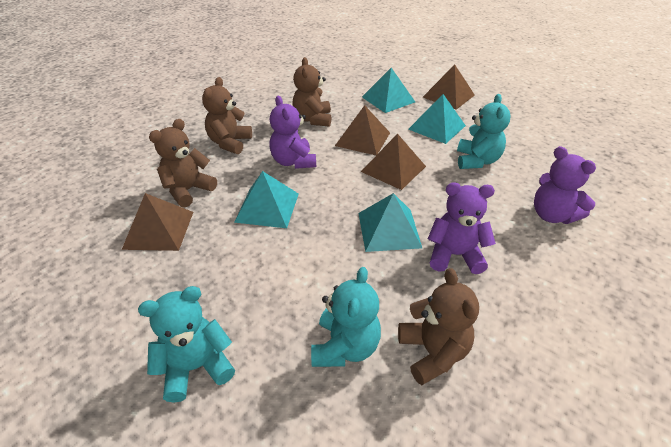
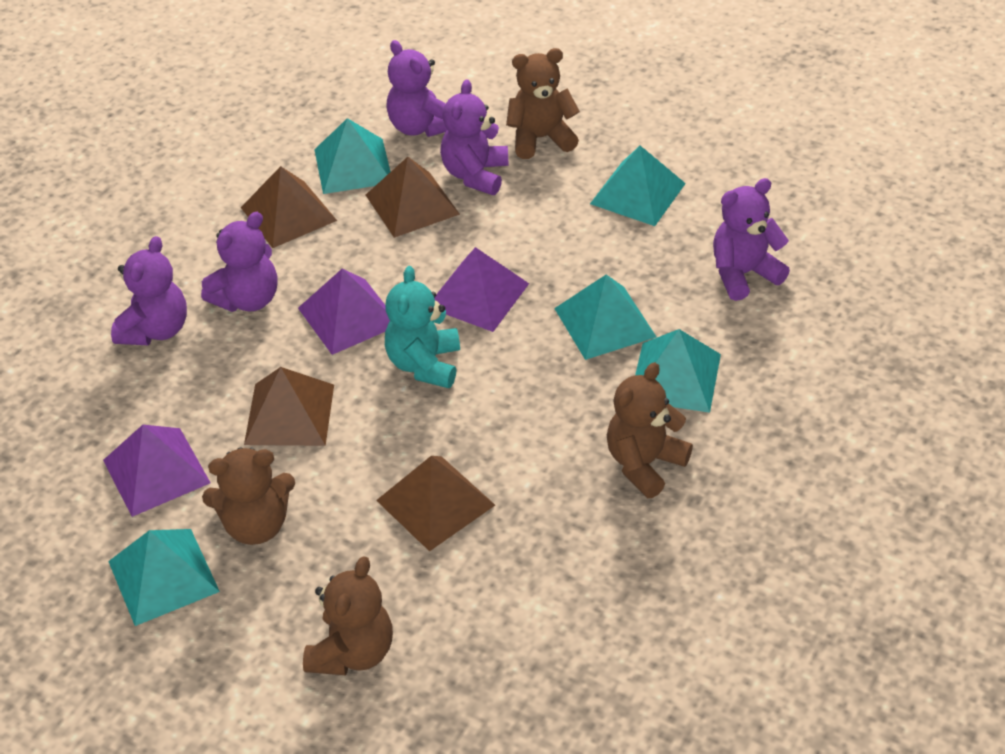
purple pyramid: 0 -> 3
purple teddy bear: 3 -> 5
turquoise pyramid: 4 -> 5
turquoise teddy bear: 3 -> 1

